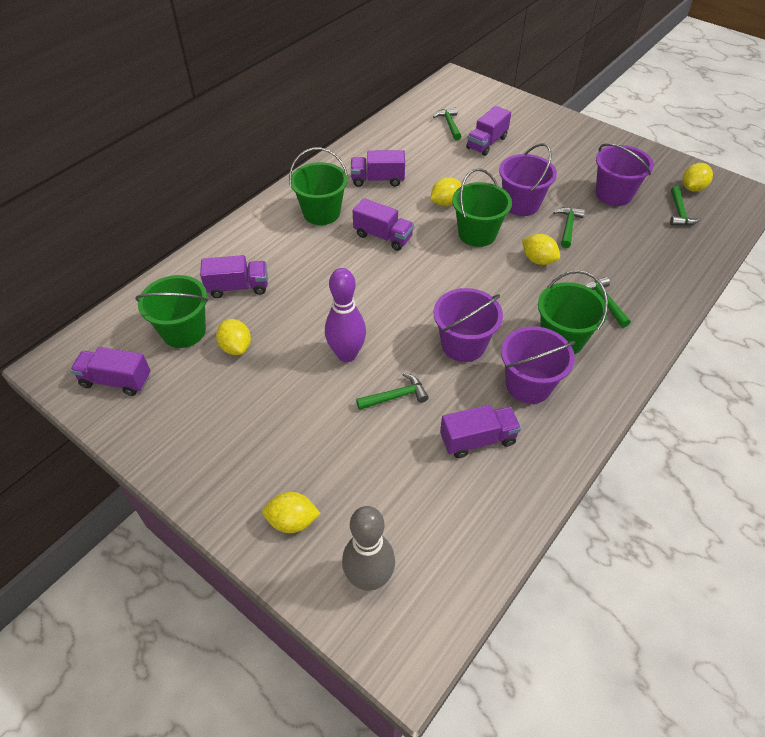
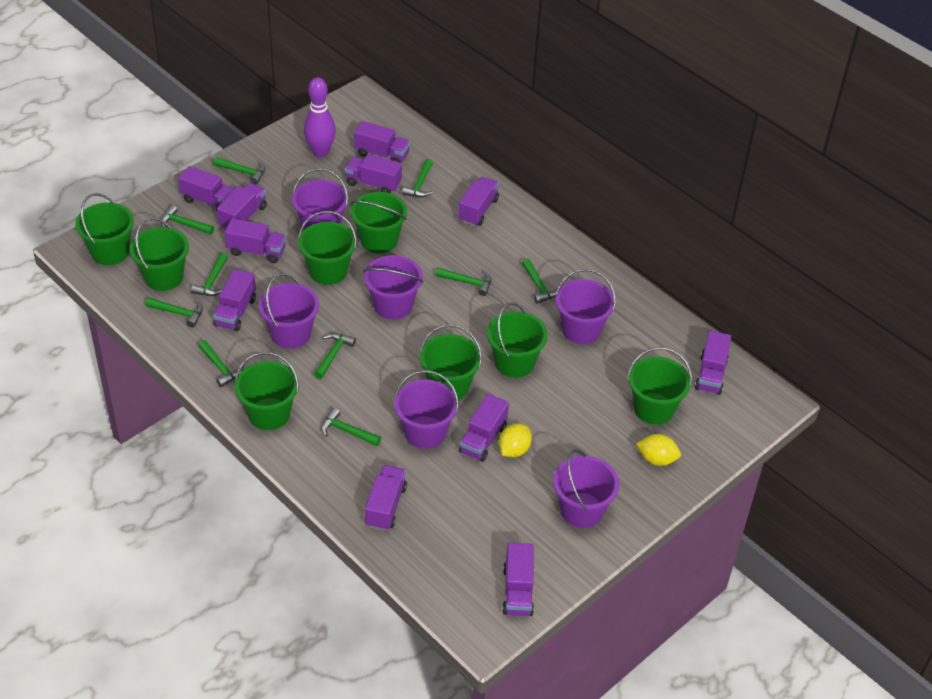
green bucket: 4 -> 8
green hammer: 5 -> 10
grey bowling pin: 1 -> 0
purple bucket: 4 -> 6
purple truck: 6 -> 11
yellow lemon: 5 -> 2

